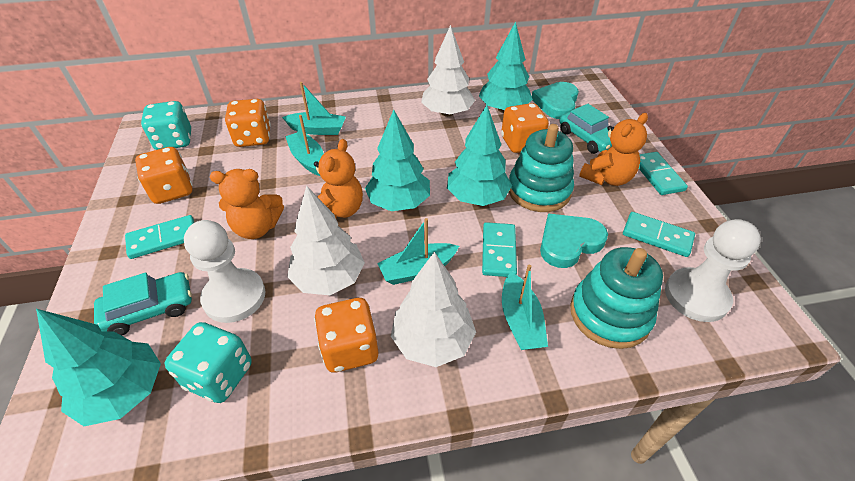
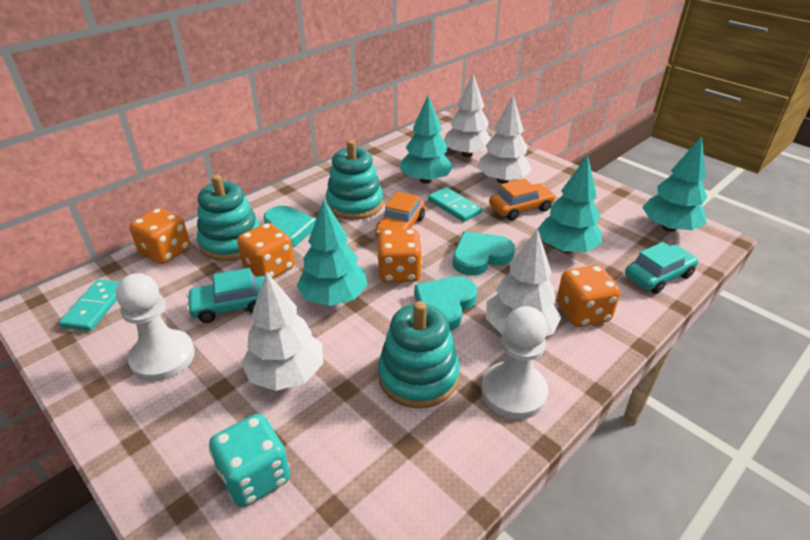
orange car: 0 -> 2
orange teddy bear: 3 -> 0
turquoise boat: 4 -> 0
turquoise dice: 2 -> 1
turquoise domino: 4 -> 2
turquoise heart: 2 -> 3
turquoise stacking toy: 2 -> 3
white tree: 3 -> 4

